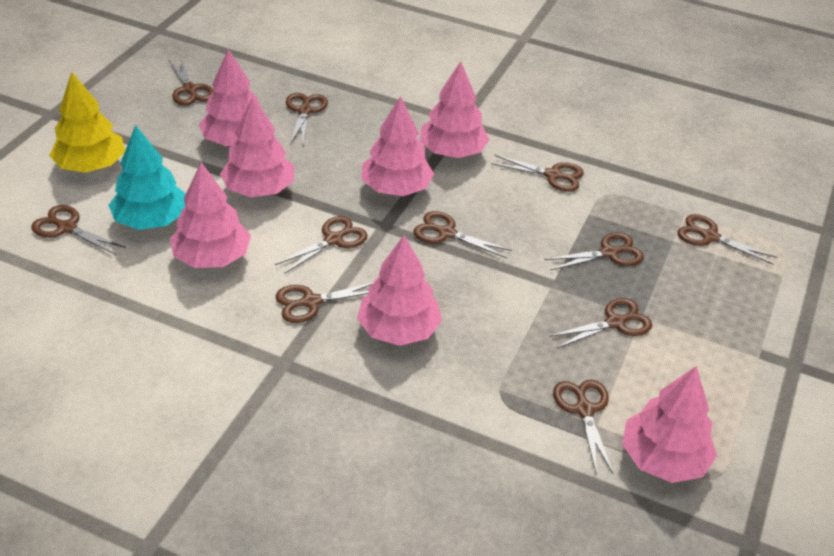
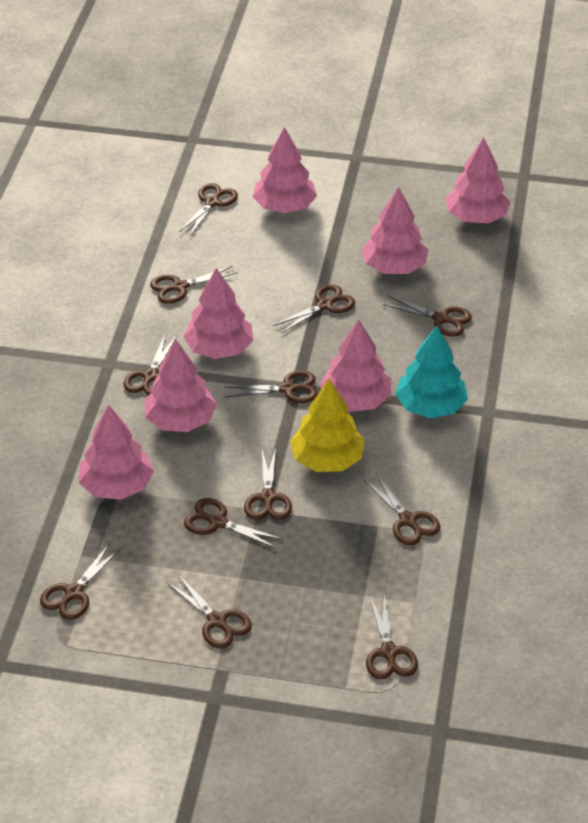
brown scissors: 11 -> 12

